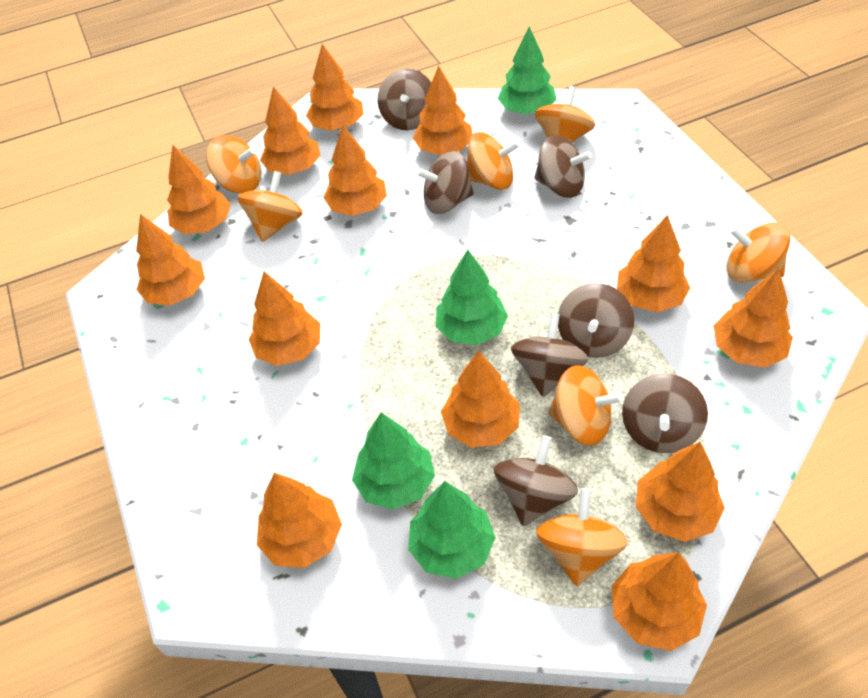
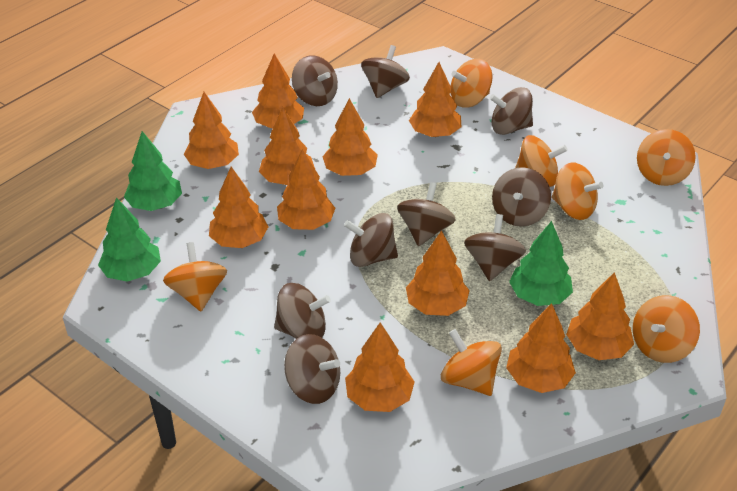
brown spinning top: 7 -> 9
green tree: 4 -> 3
orange tree: 13 -> 11

